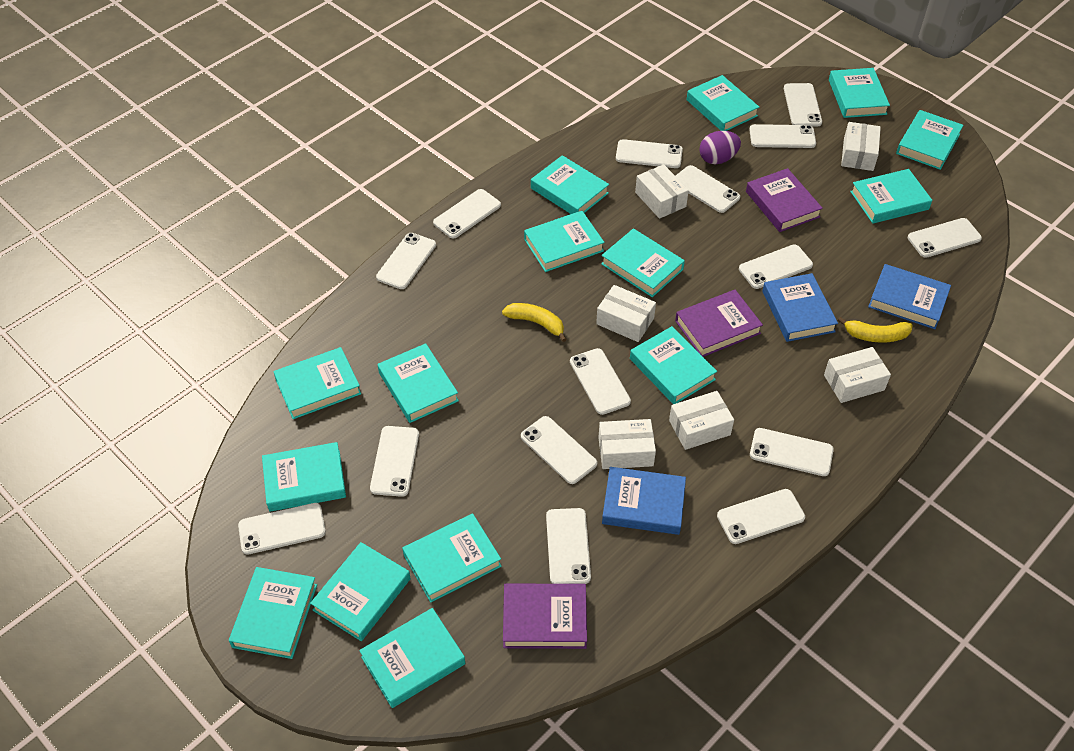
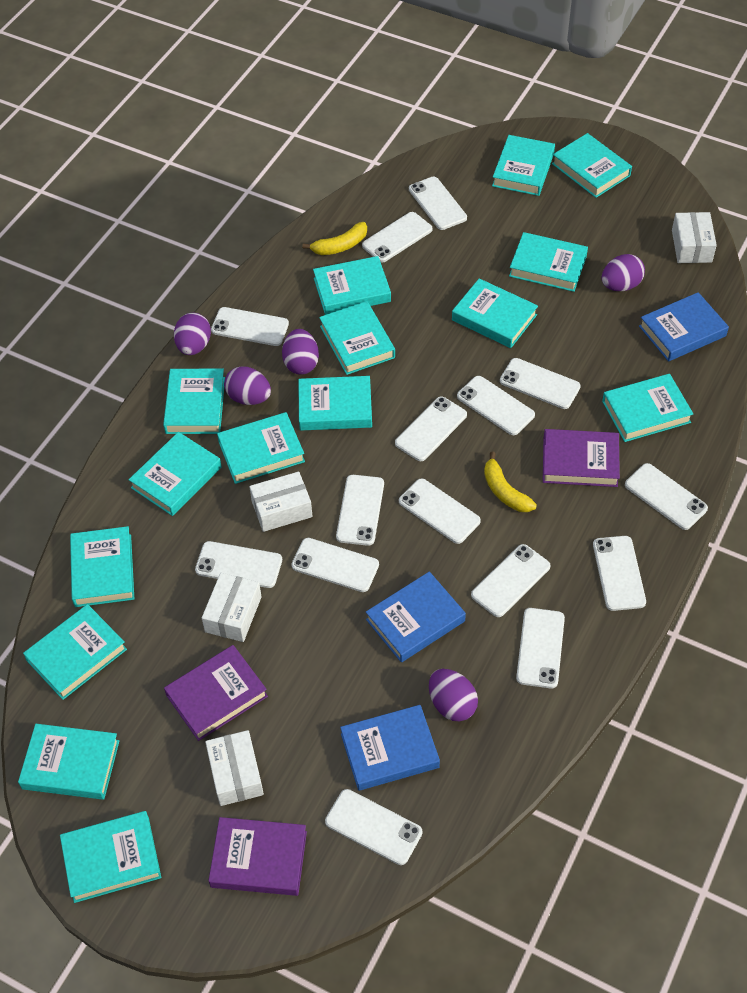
purple egg: 1 -> 5
white box: 6 -> 4

